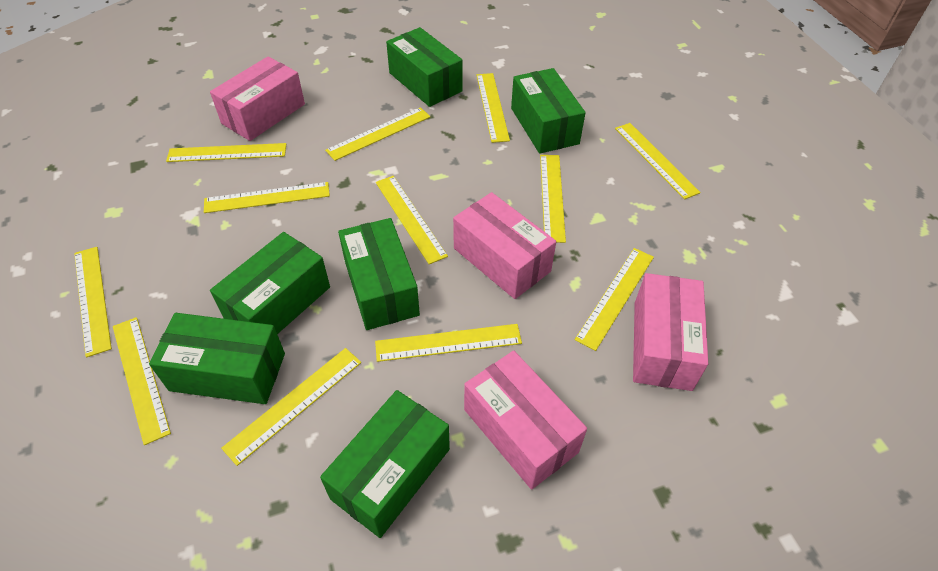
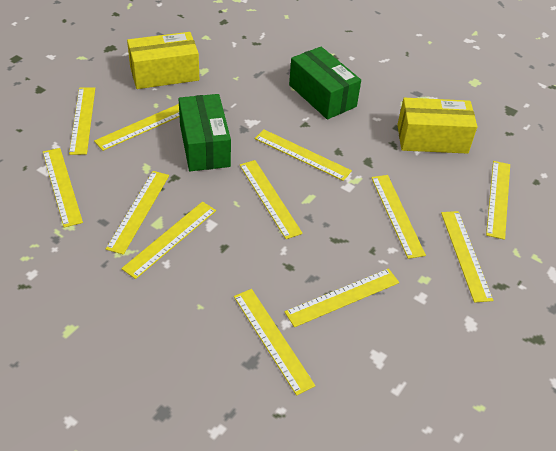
green box: 6 -> 2
pink box: 4 -> 0
yellow box: 0 -> 2

